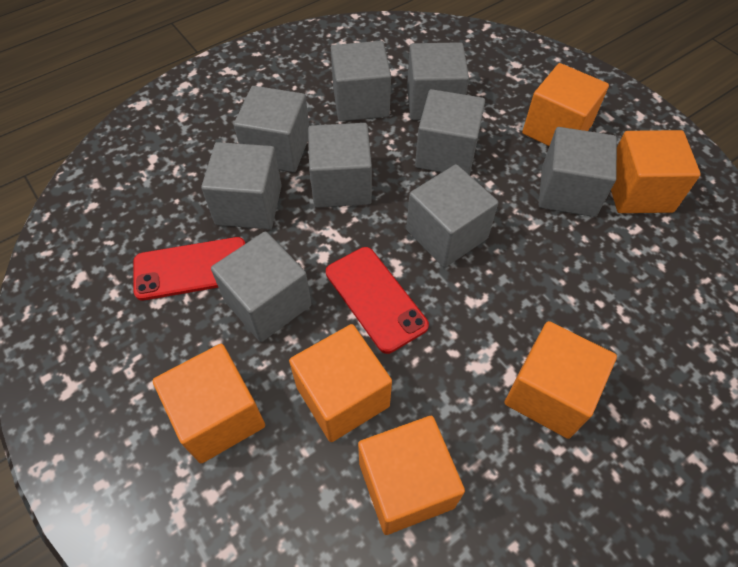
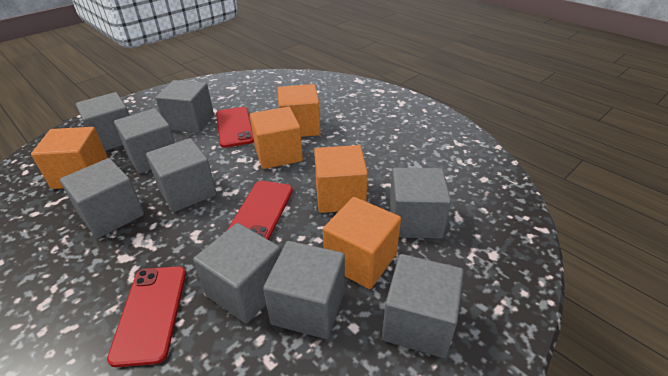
orange cube: 6 -> 5
red phone: 2 -> 3

